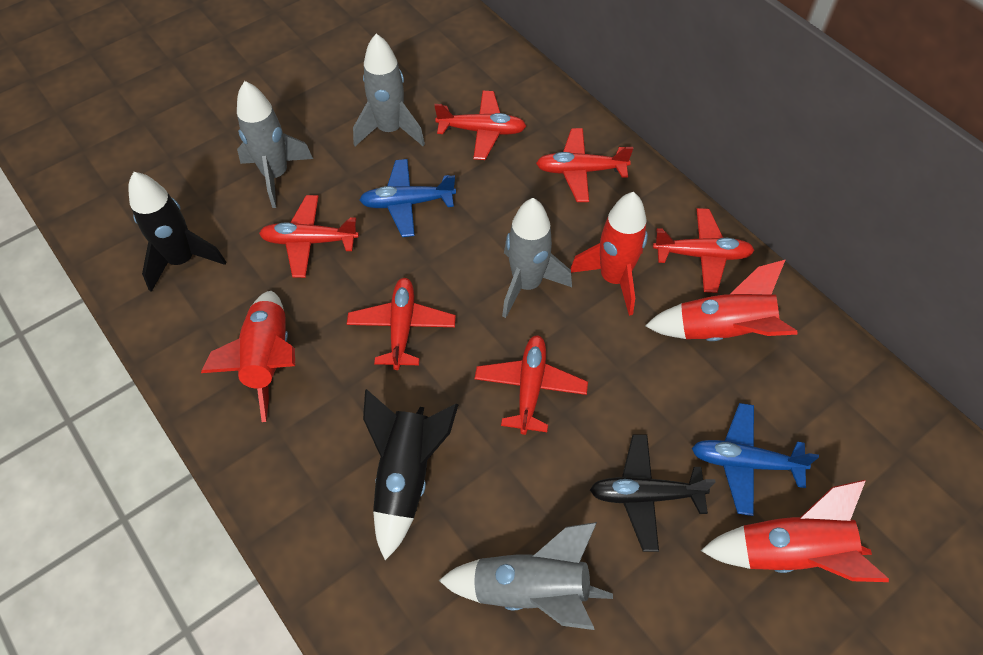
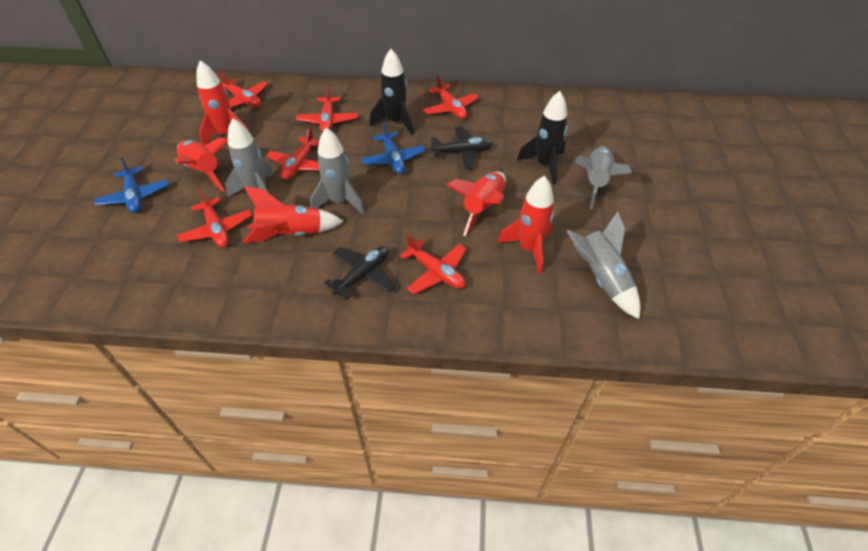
black plane: 1 -> 2
red rocket: 4 -> 5

